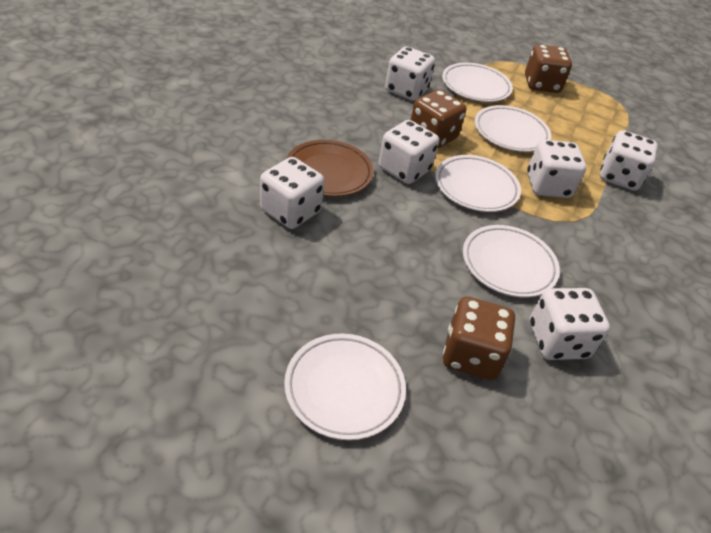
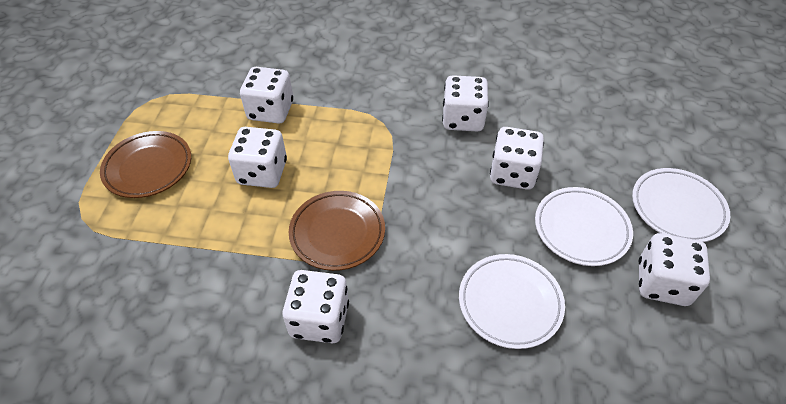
brown dice: 3 -> 0
brown plate: 1 -> 2
white plate: 5 -> 3

